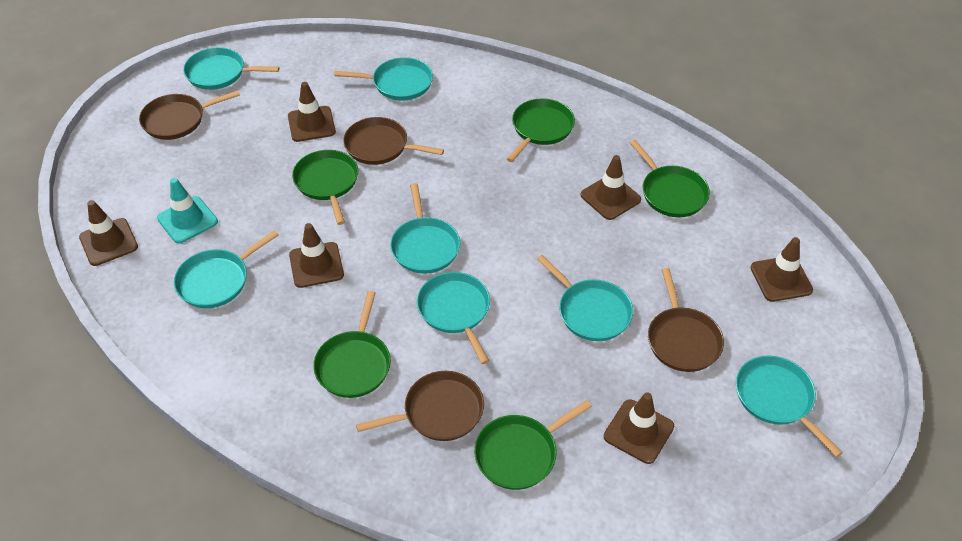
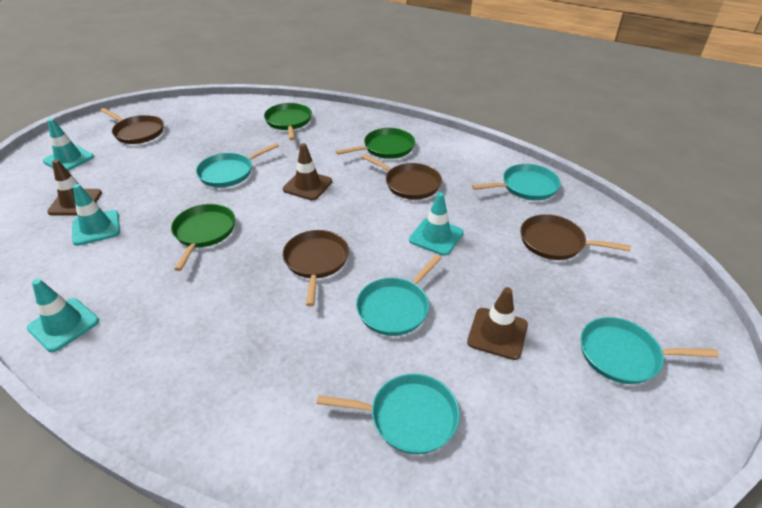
brown traffic cone: 6 -> 3
green pan: 5 -> 3
turquoise pan: 7 -> 5
turquoise traffic cone: 1 -> 4

